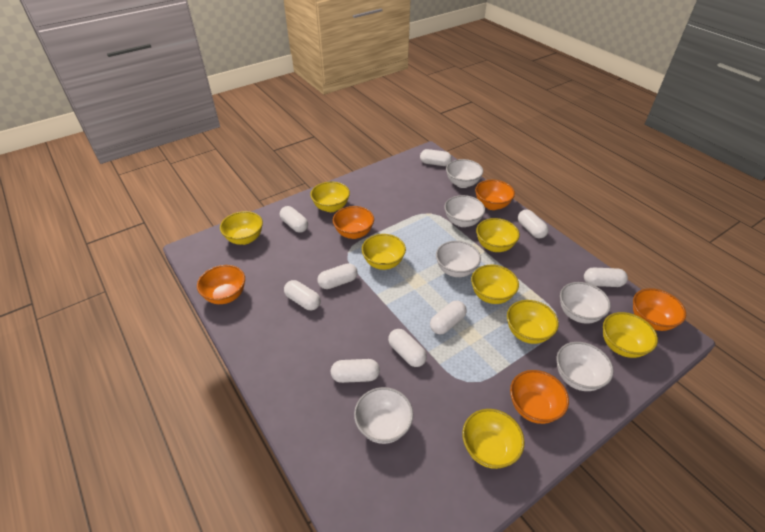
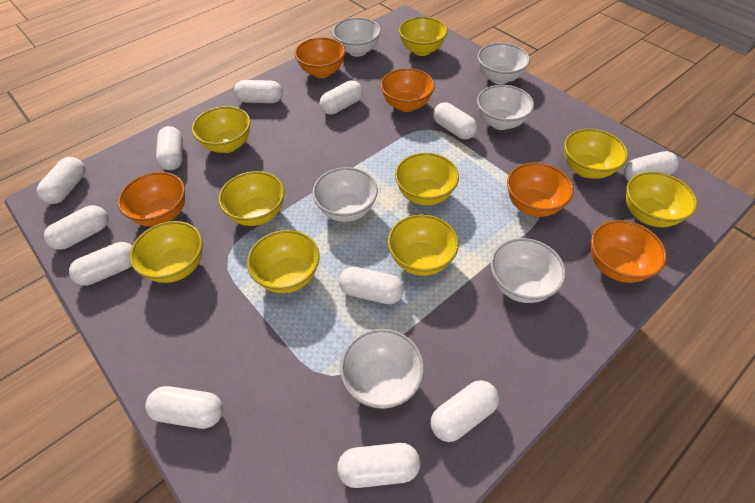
white capsule: 9 -> 12
yellow bowl: 8 -> 9

